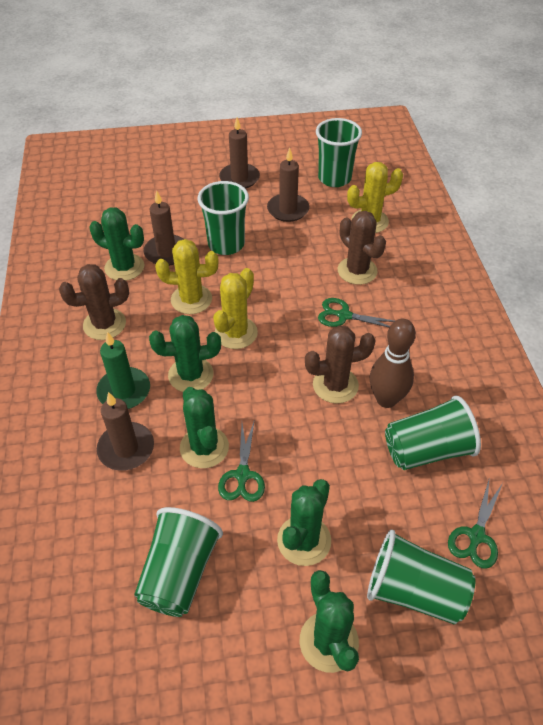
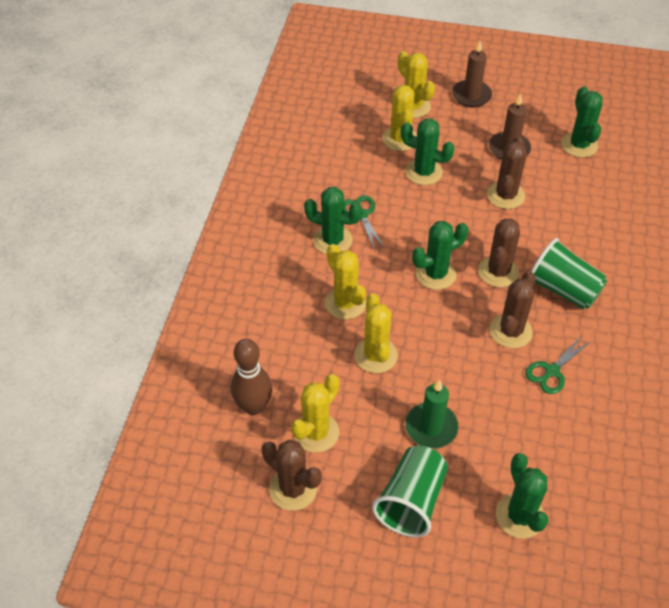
brown cactus: 3 -> 4
brown candle: 4 -> 2
green cup: 5 -> 2
green scissors: 3 -> 2
yellow cactus: 3 -> 5

